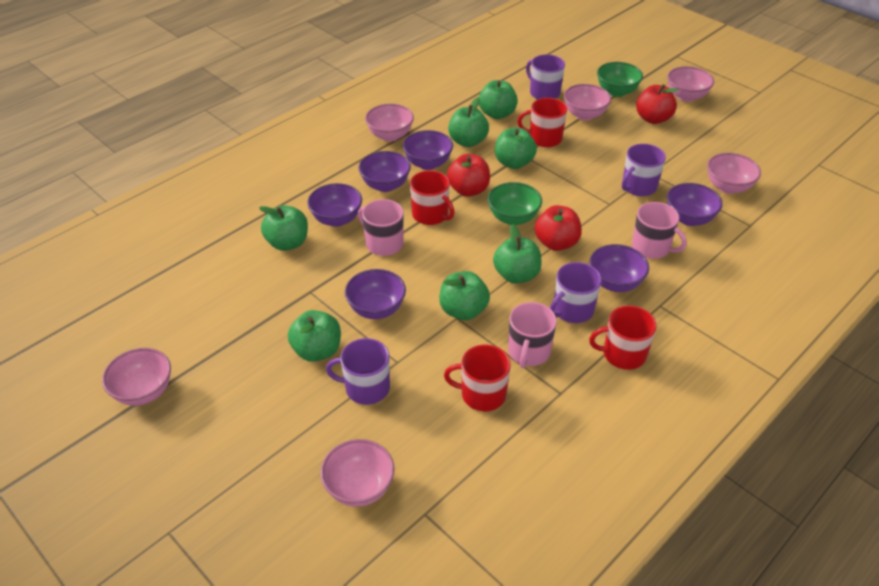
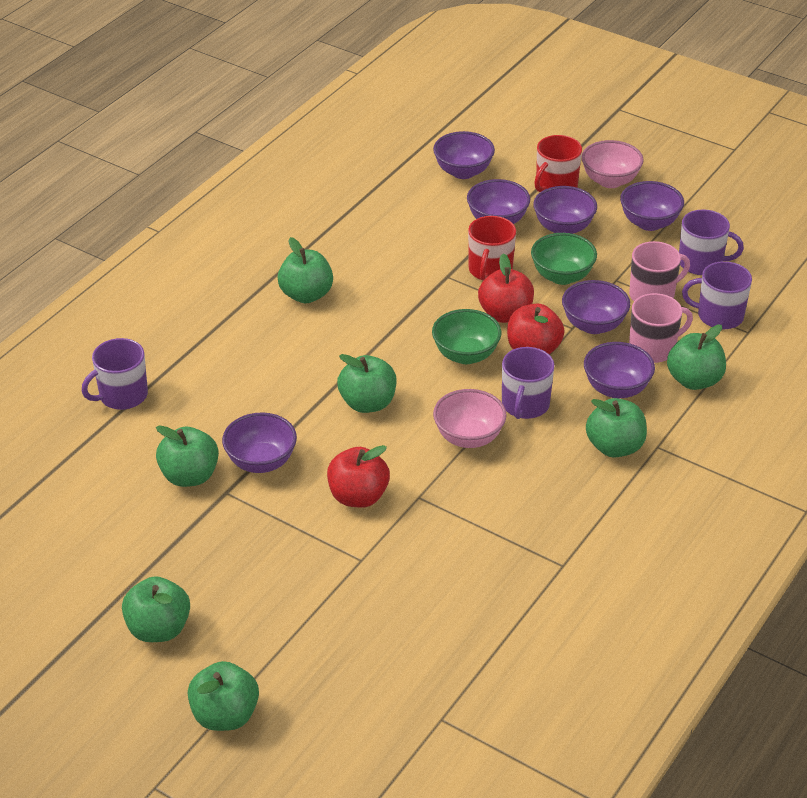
pink bowl: 6 -> 2
pink mug: 3 -> 2
purple bowl: 6 -> 7
red mug: 4 -> 2

